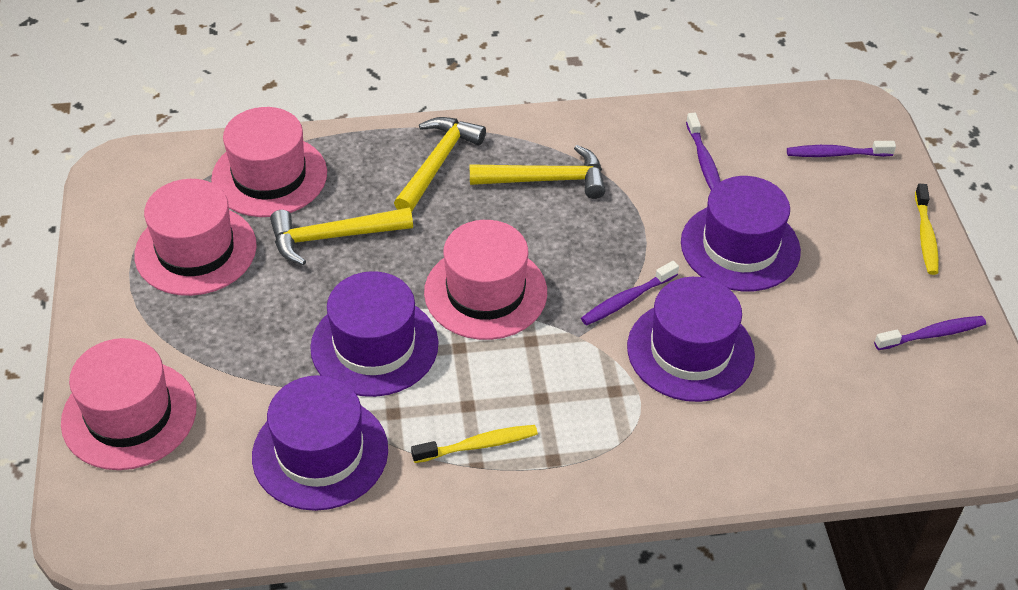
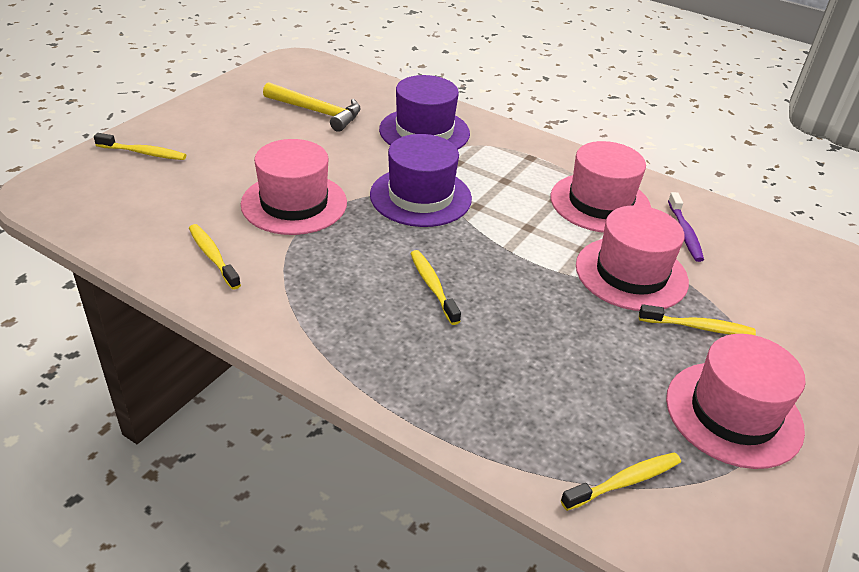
purple hat: 4 -> 2
purple toothbrush: 4 -> 1
yellow hammer: 3 -> 1
yellow toothbrush: 2 -> 5

